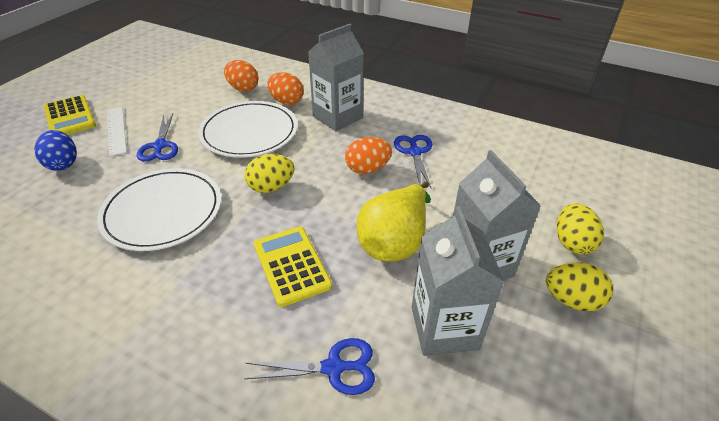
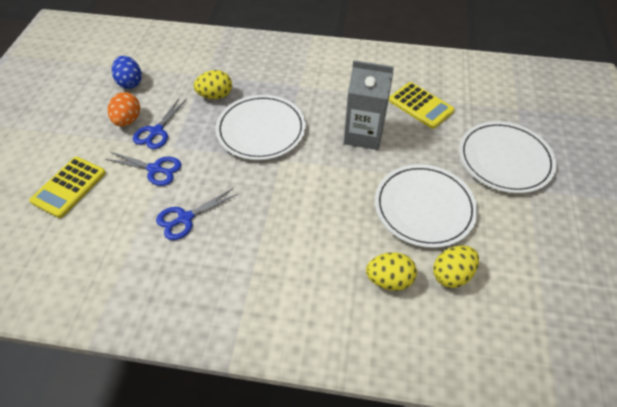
grey carton: 3 -> 1
orange egg: 3 -> 1
white plate: 2 -> 3
white ruler: 1 -> 0
yellow pear: 1 -> 0

